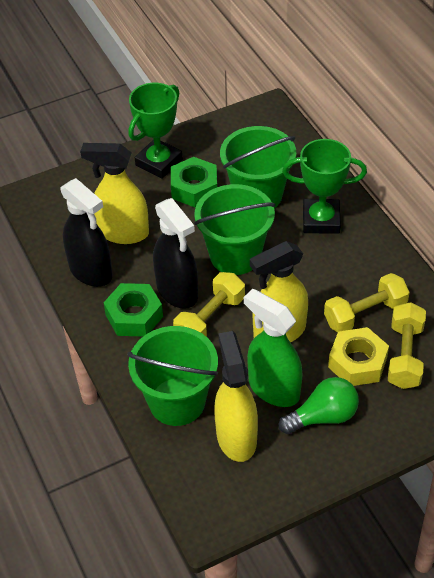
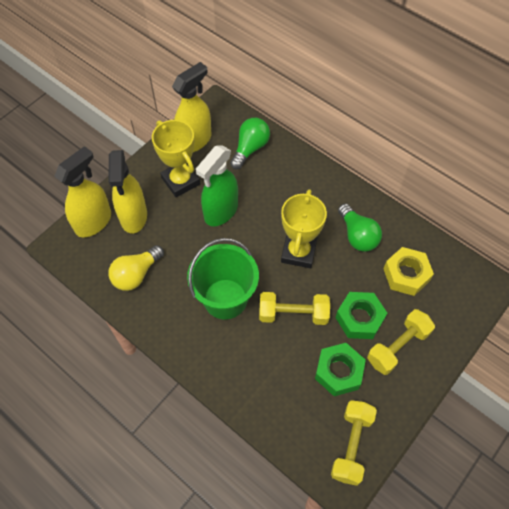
black spray bottle: 2 -> 0
green bucket: 3 -> 1
green light bulb: 1 -> 2
green trophy: 2 -> 0
yellow light bulb: 0 -> 1
yellow trophy: 0 -> 2

